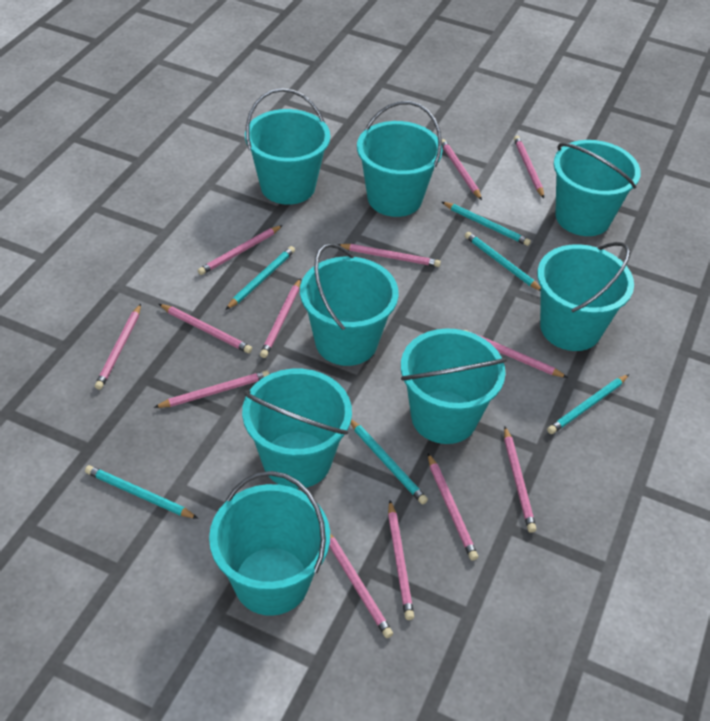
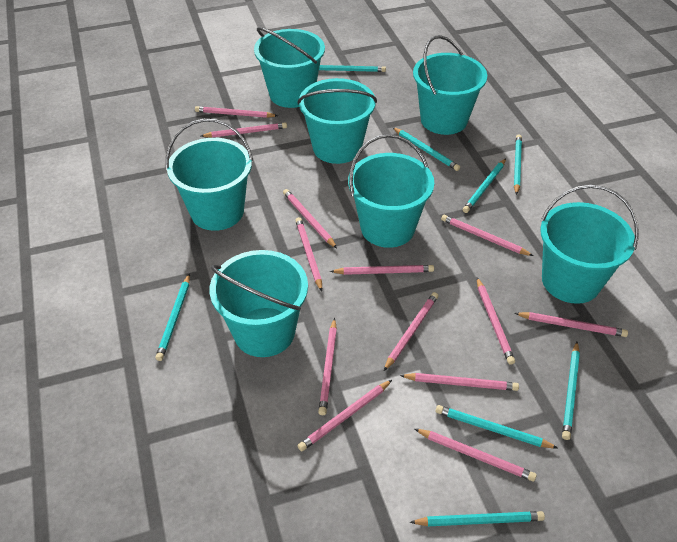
turquoise bucket: 8 -> 7
turquoise pencil: 6 -> 8

